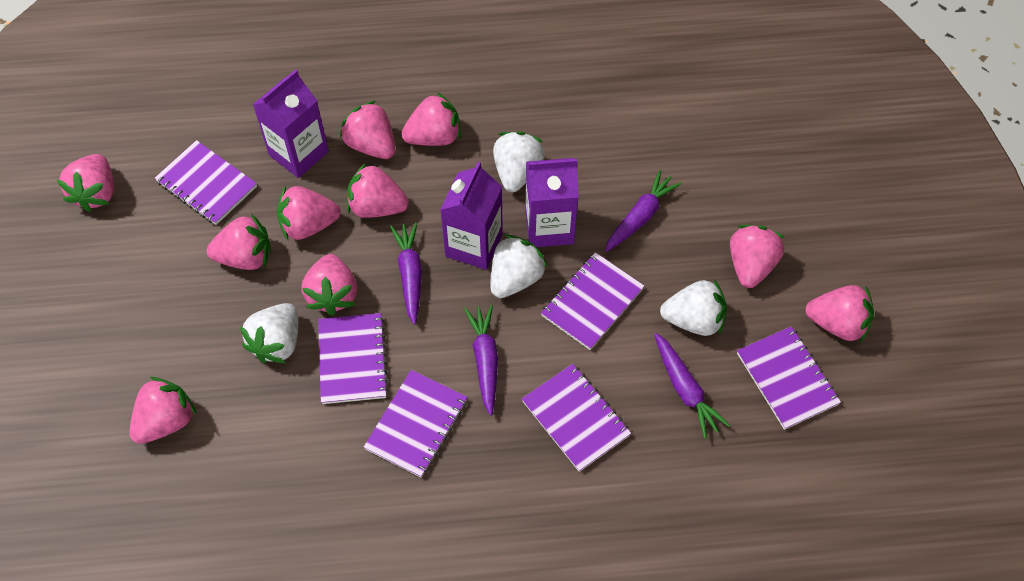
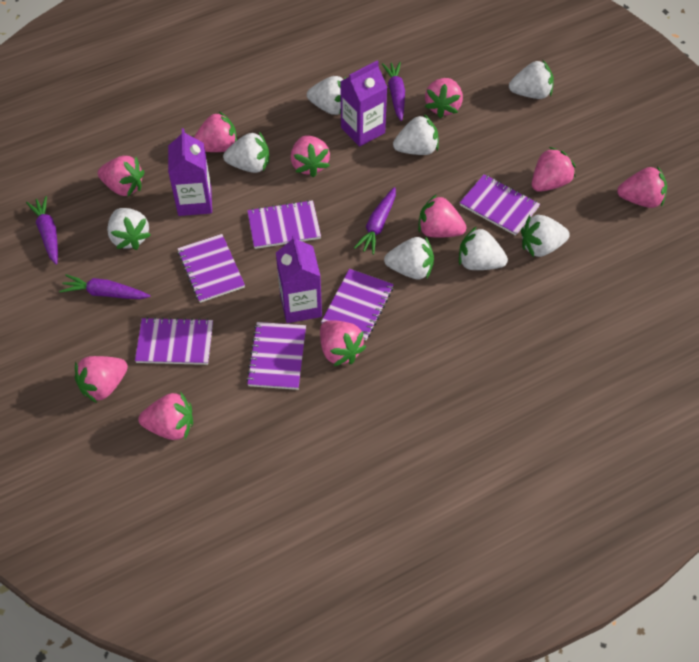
white strawberry: 4 -> 8

